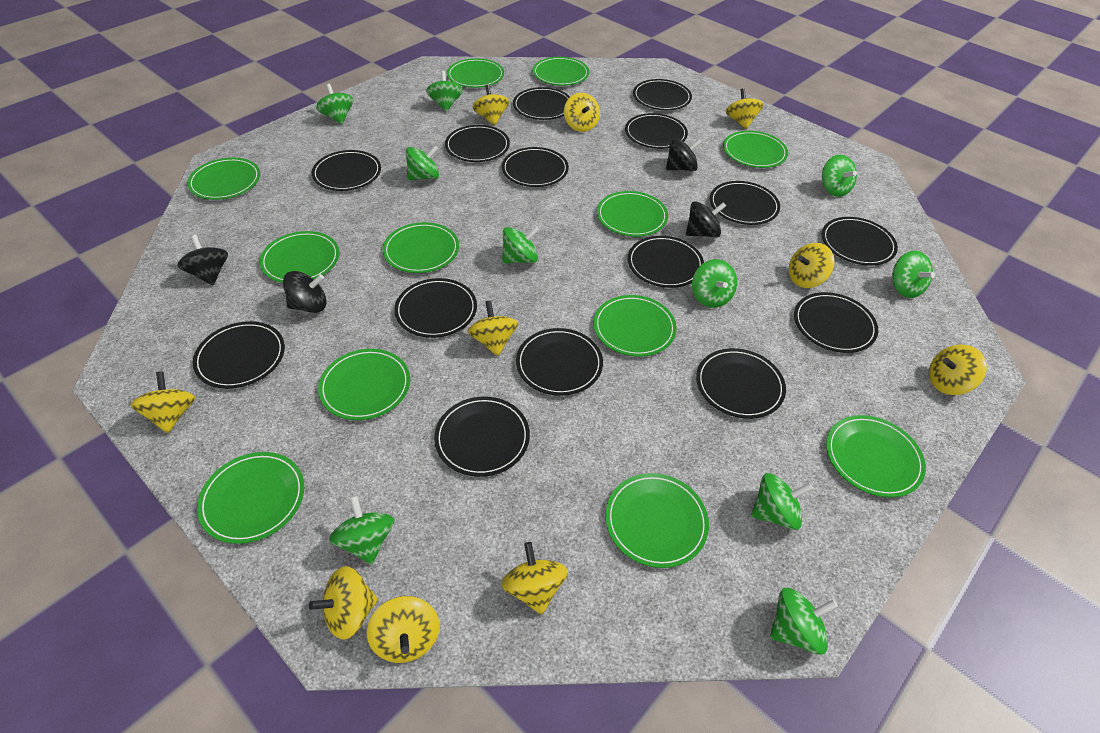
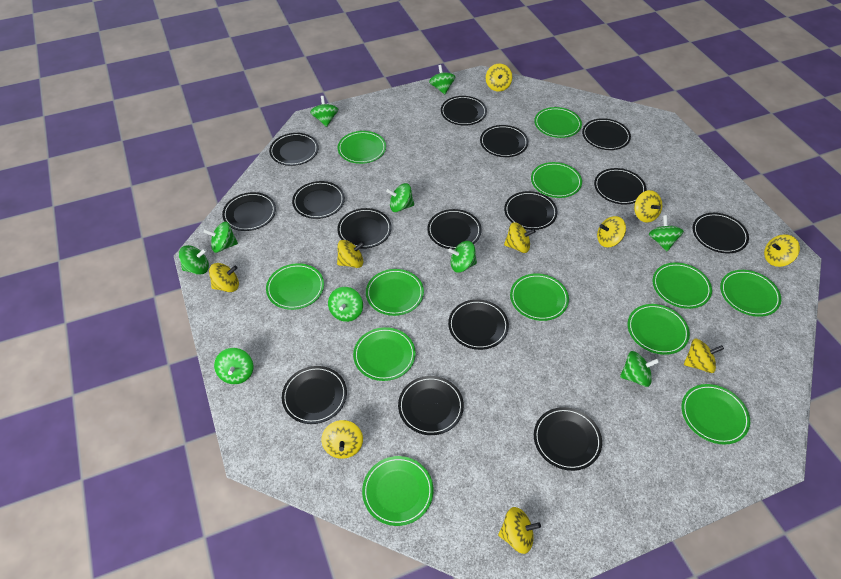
black spinning top: 4 -> 0

